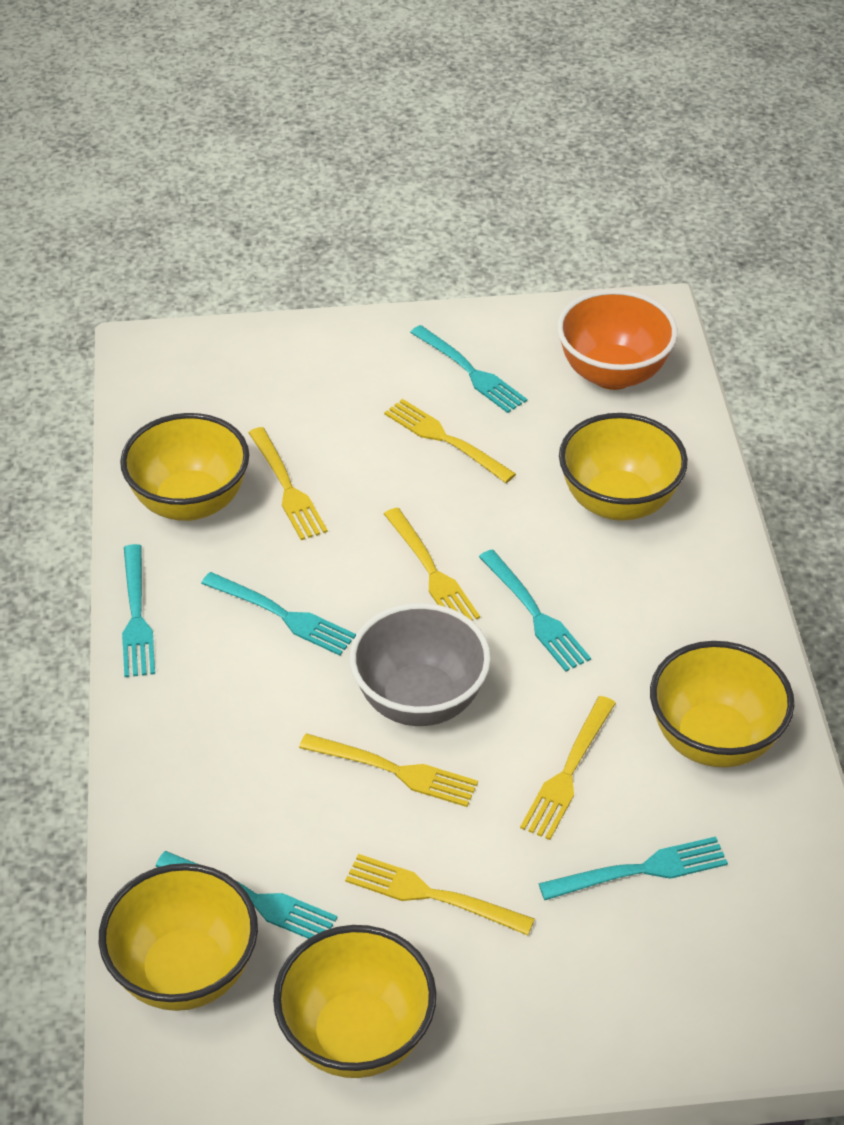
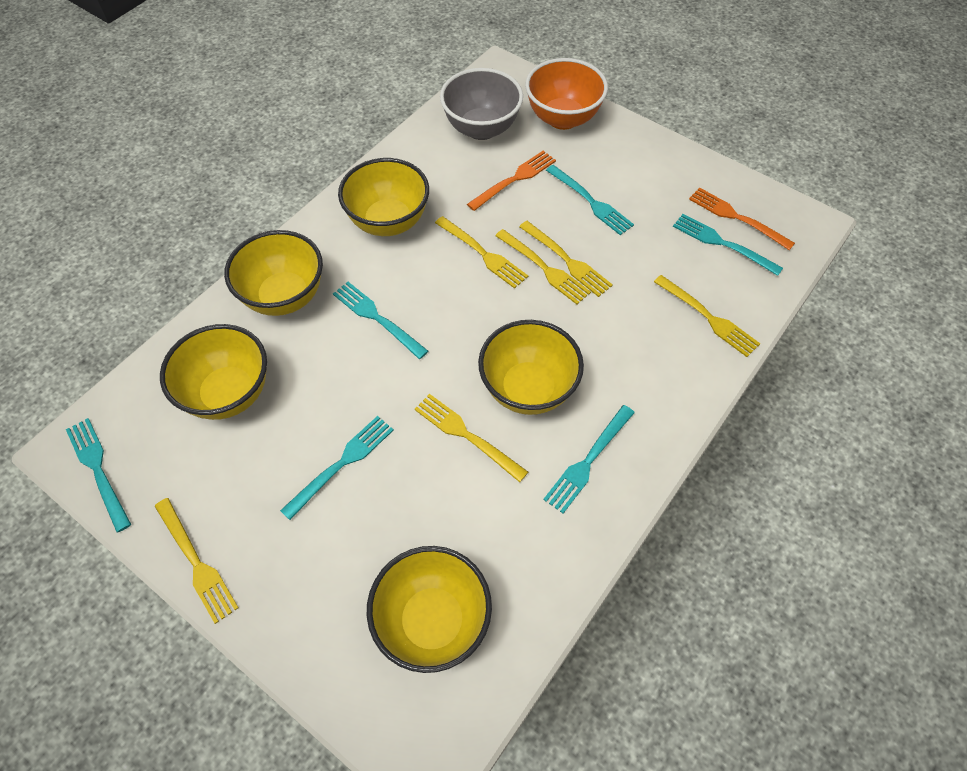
orange fork: 0 -> 2

